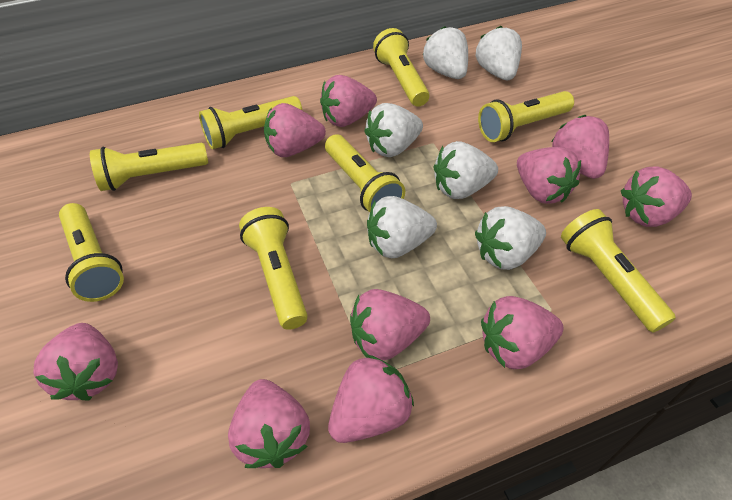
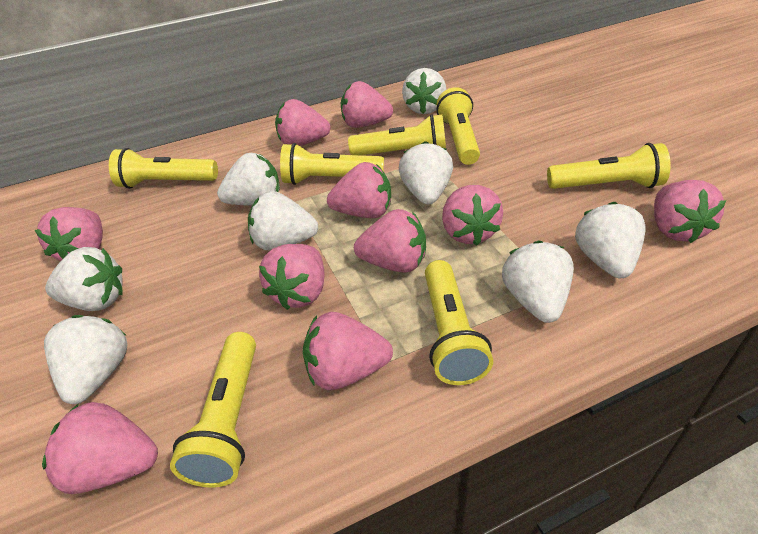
white strawberry: 6 -> 8
yellow flashlight: 8 -> 7

